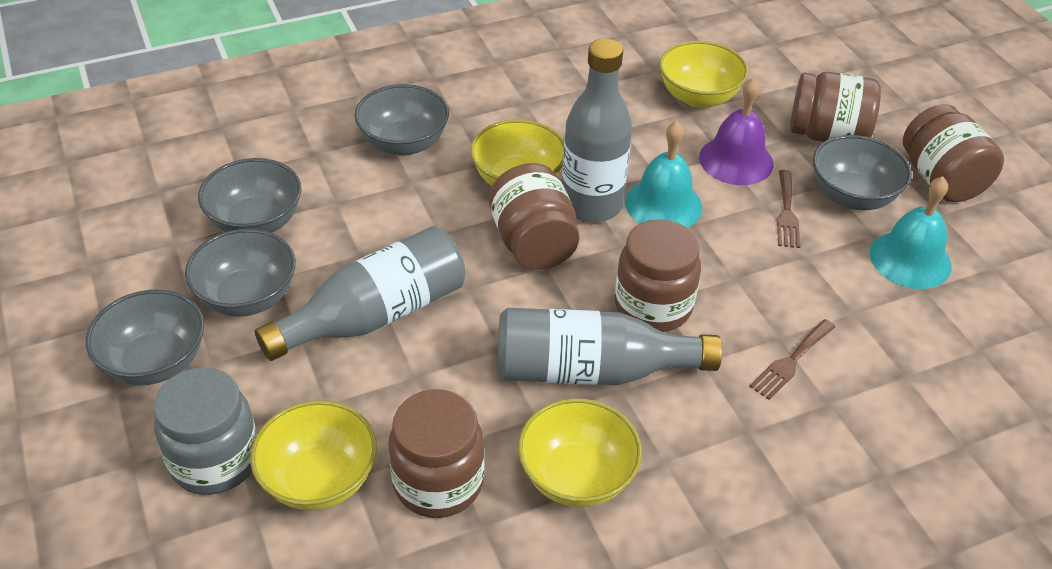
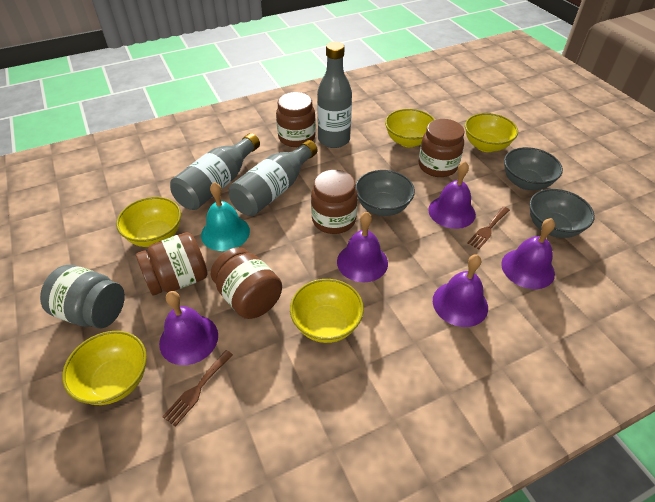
grey bowl: 5 -> 3
purple bell: 1 -> 5
turquoise bell: 2 -> 1
yellow bowl: 4 -> 5

